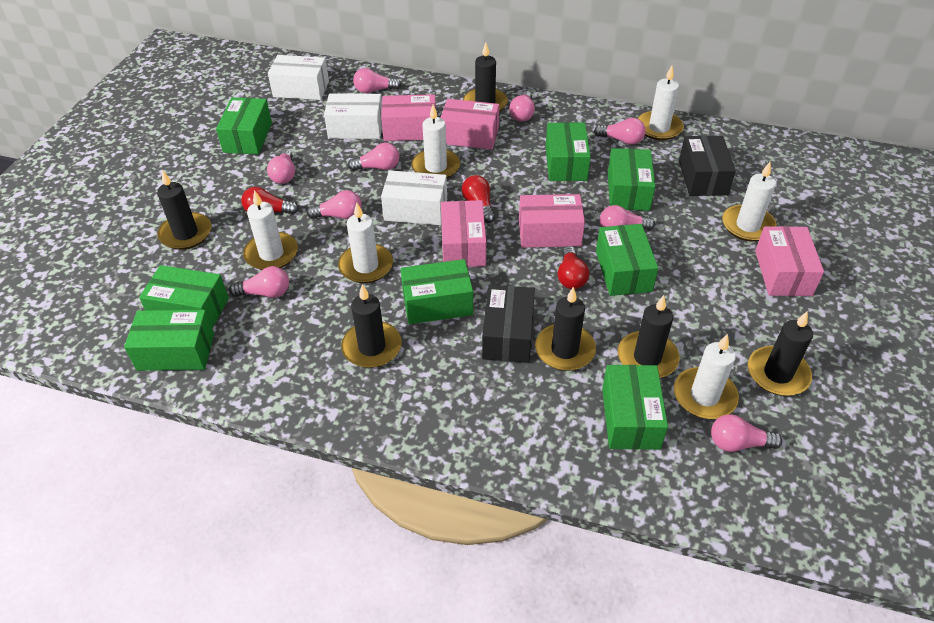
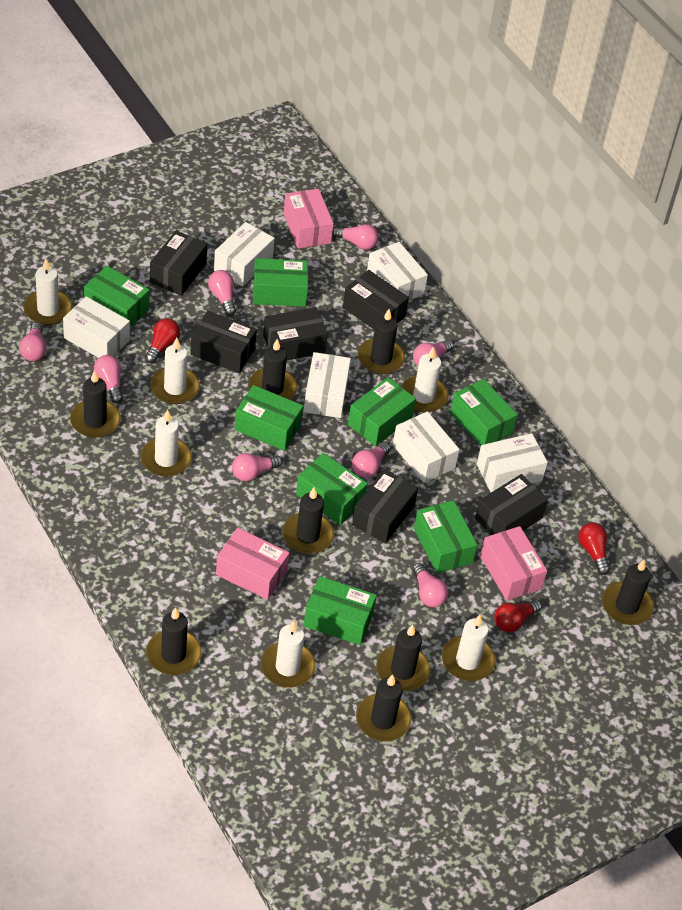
black box: 2 -> 6
black candle: 6 -> 8
pink box: 5 -> 3
pink light bulb: 9 -> 8
white box: 3 -> 6

